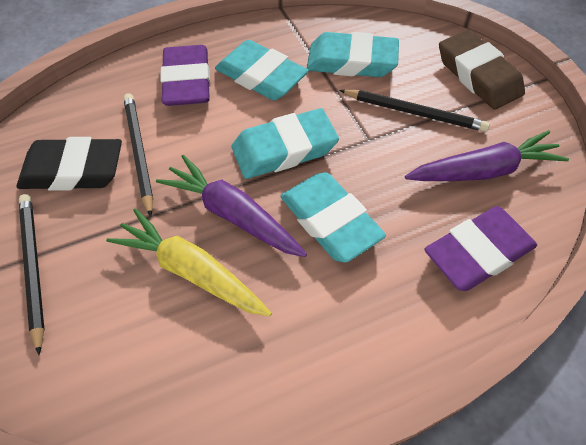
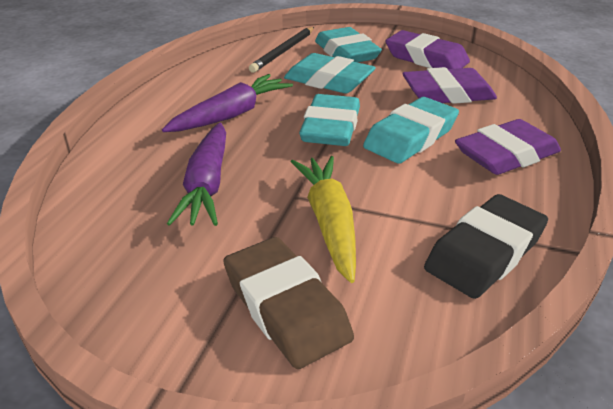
black pencil: 3 -> 1
purple eraser: 2 -> 3

